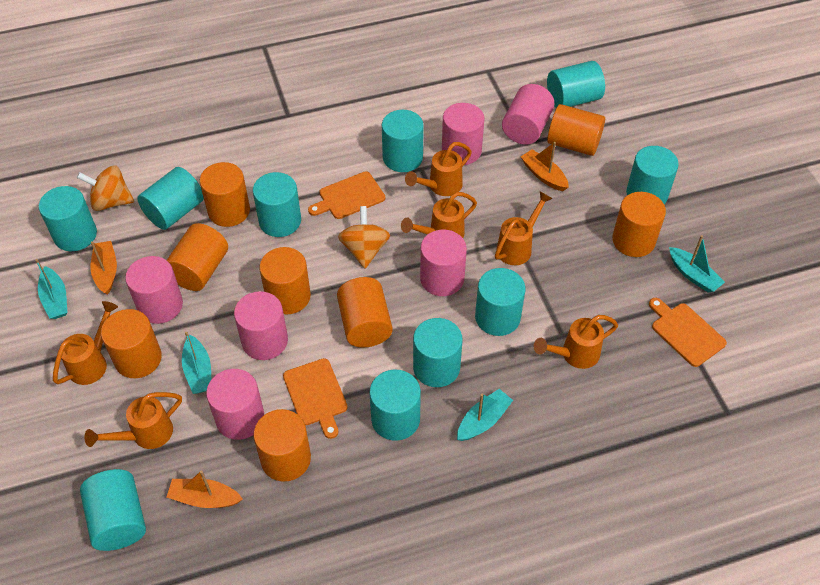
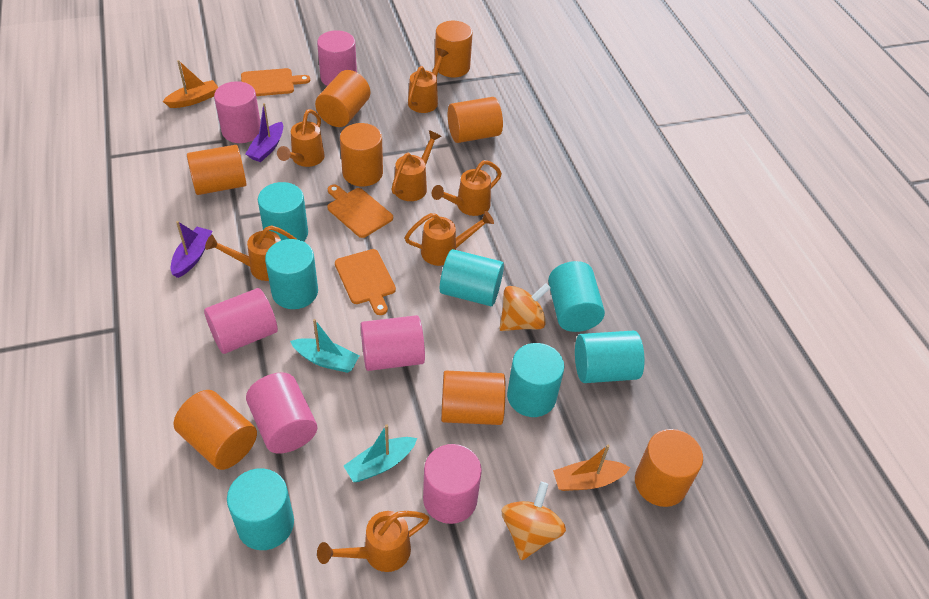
orange boat: 3 -> 2
orange watering can: 6 -> 7
purple boat: 0 -> 2
turquoise boat: 4 -> 2
turquoise cylinder: 10 -> 7

